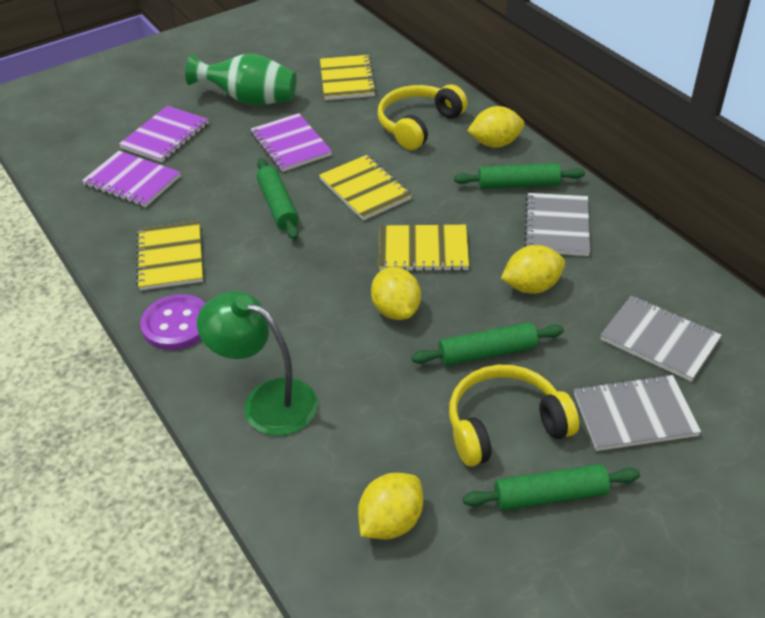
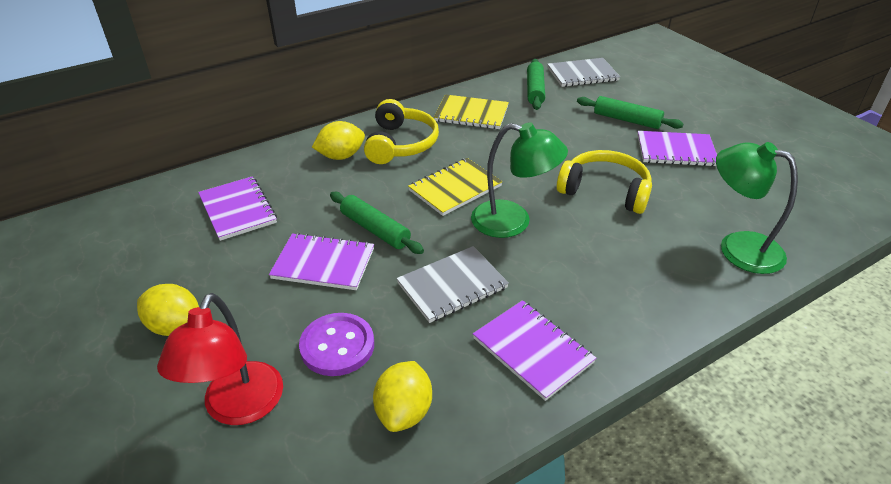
green lamp: 1 -> 2
green rolling pin: 4 -> 3
green vase: 1 -> 0
grey notebook: 3 -> 2
purple notebook: 3 -> 4
red lamp: 0 -> 1
yellow lemon: 4 -> 3
yellow notebook: 4 -> 2

